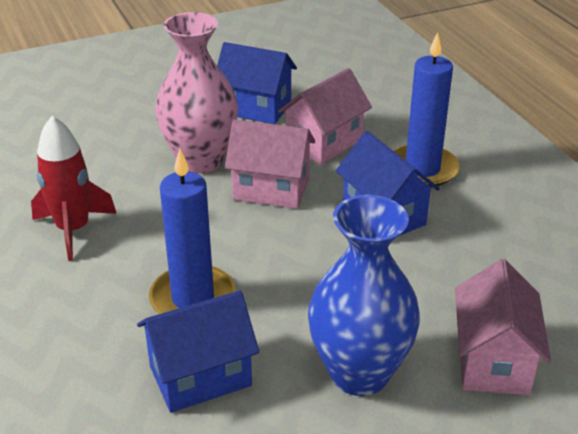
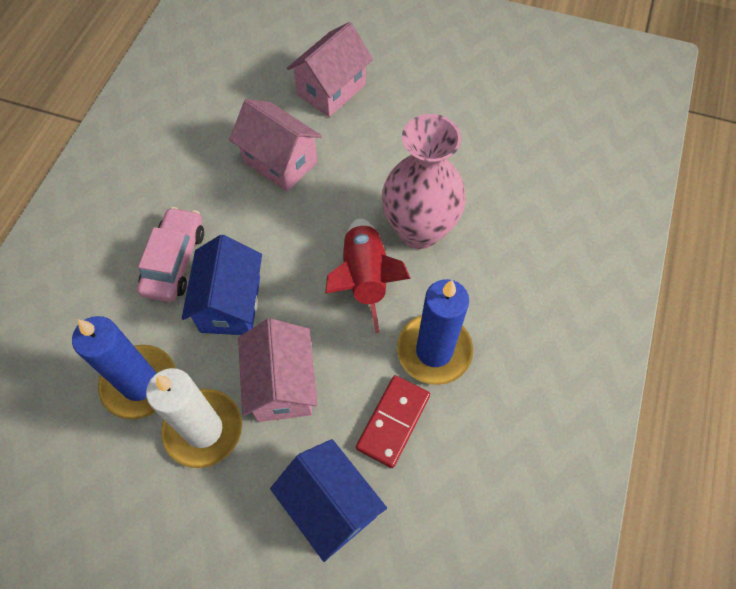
blue house: 3 -> 2
blue vase: 1 -> 0
pink car: 0 -> 1
red domino: 0 -> 1
white candle: 0 -> 1

